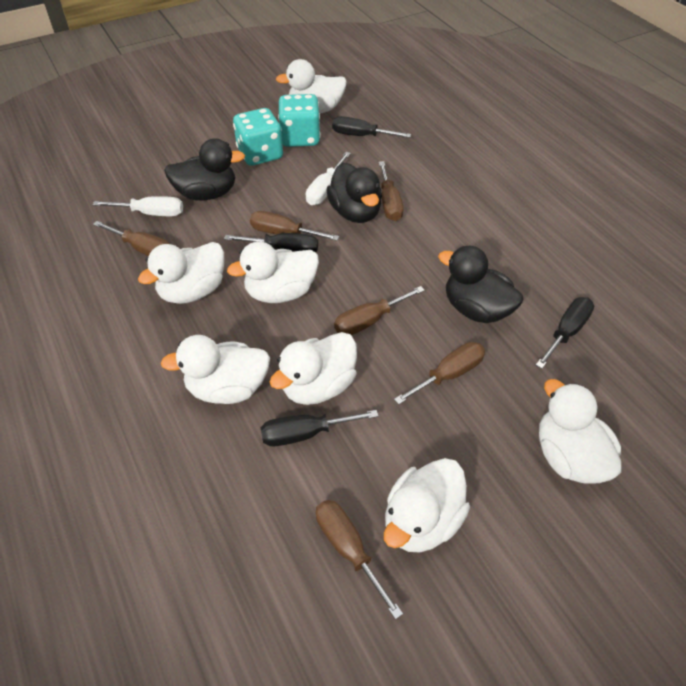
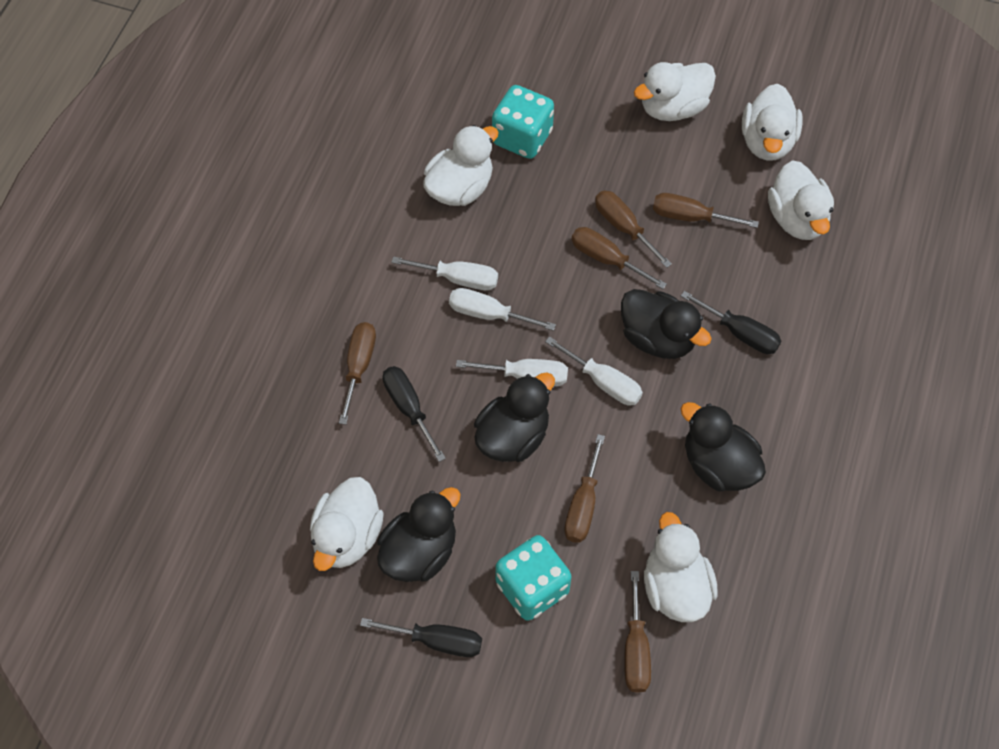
black duck: 3 -> 4
black screwdriver: 4 -> 3
white duck: 7 -> 6
white screwdriver: 2 -> 4

